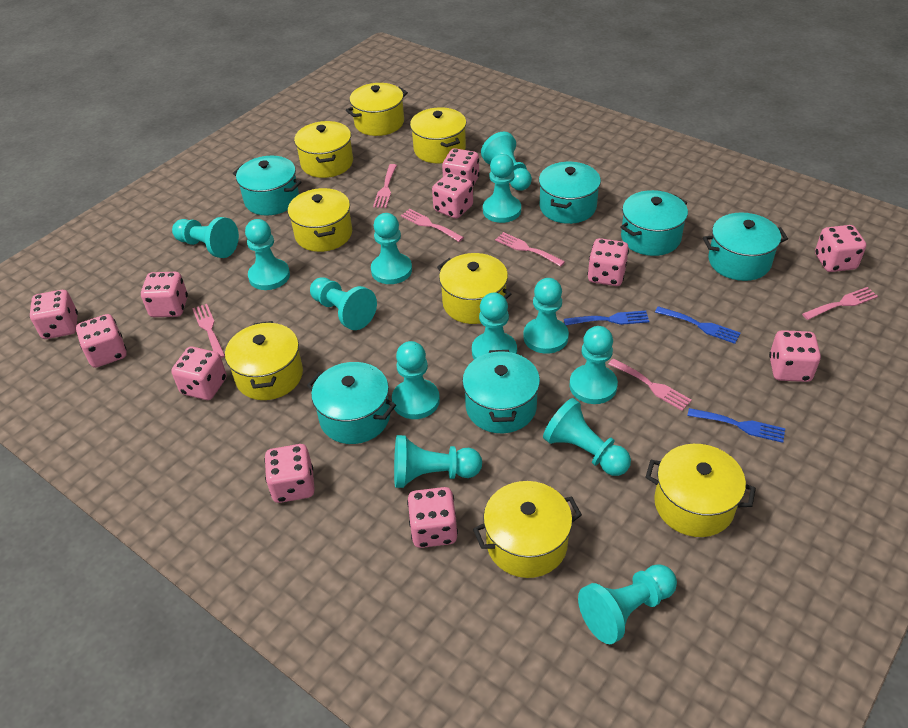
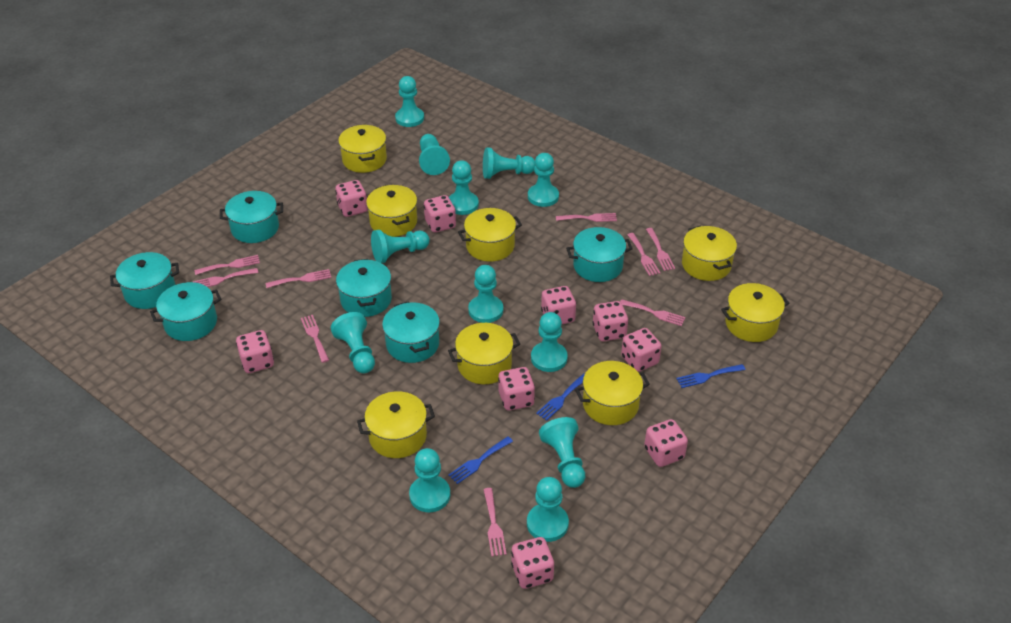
pink dice: 11 -> 9
pink fork: 6 -> 9
turquoise pawn: 13 -> 12

